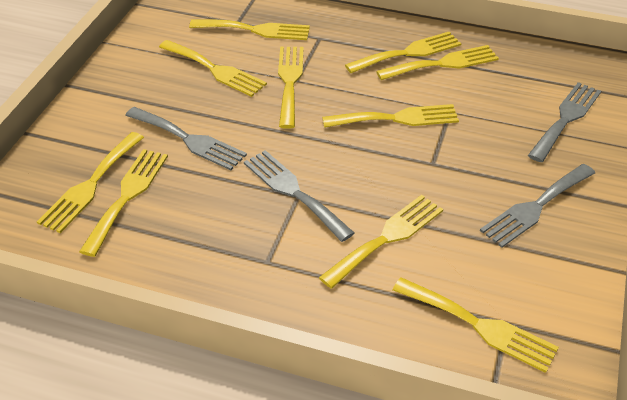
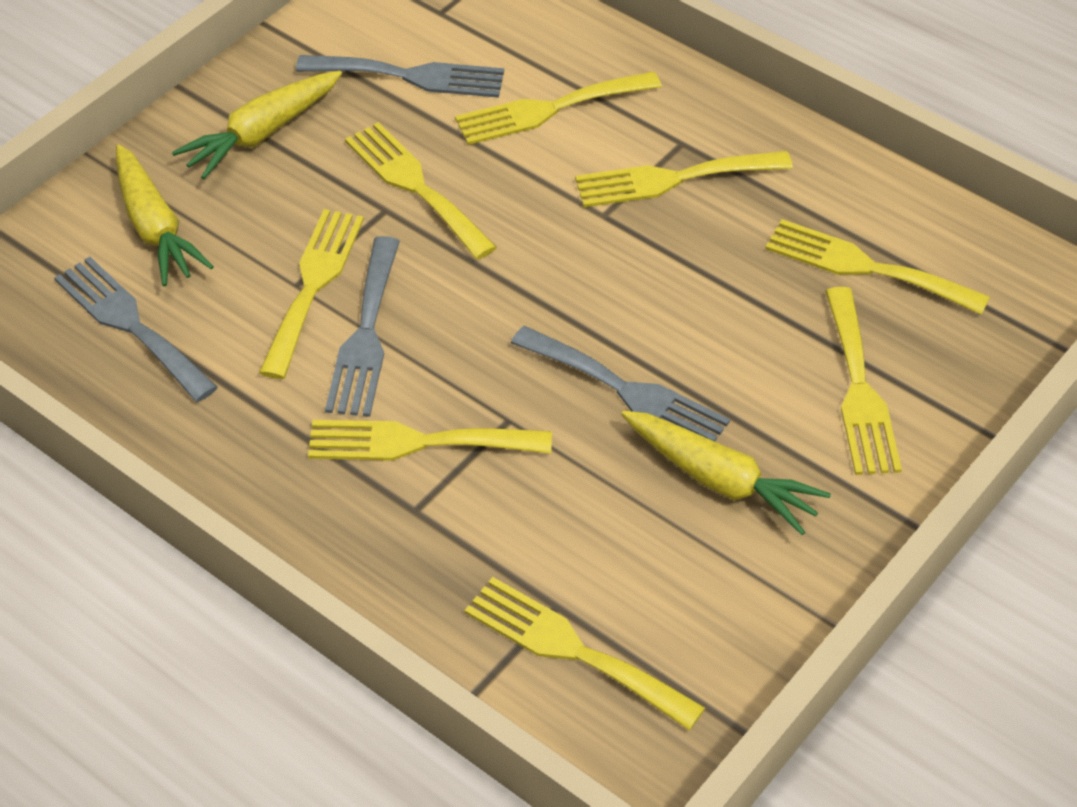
yellow carrot: 0 -> 3
yellow fork: 10 -> 8

